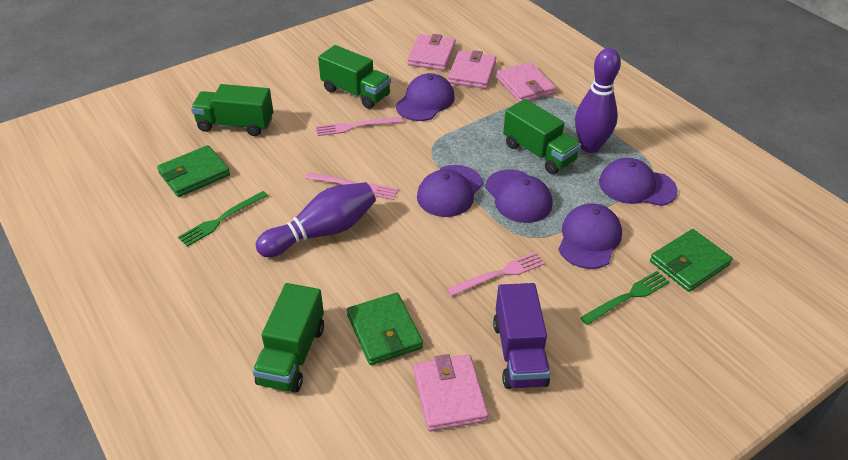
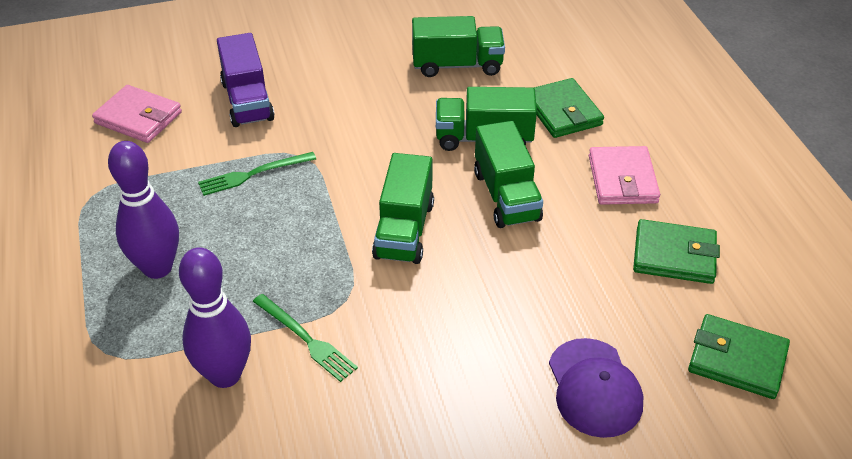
pink fork: 3 -> 0
pink wallet: 4 -> 2
purple cap: 5 -> 1

